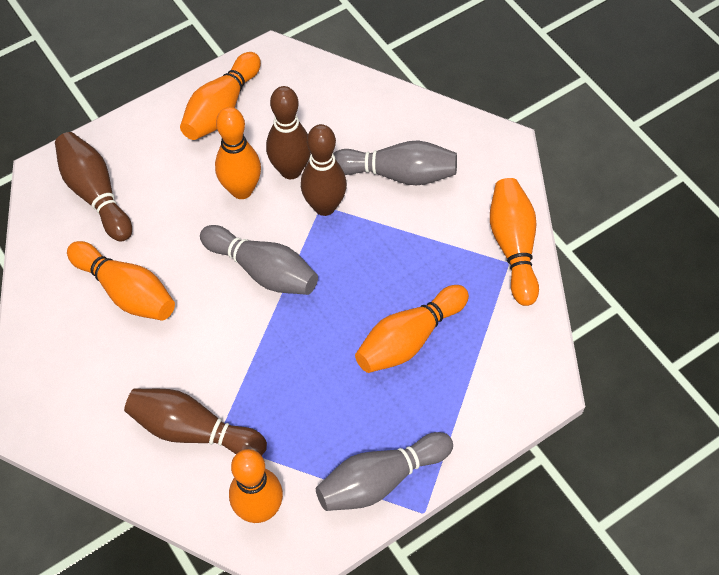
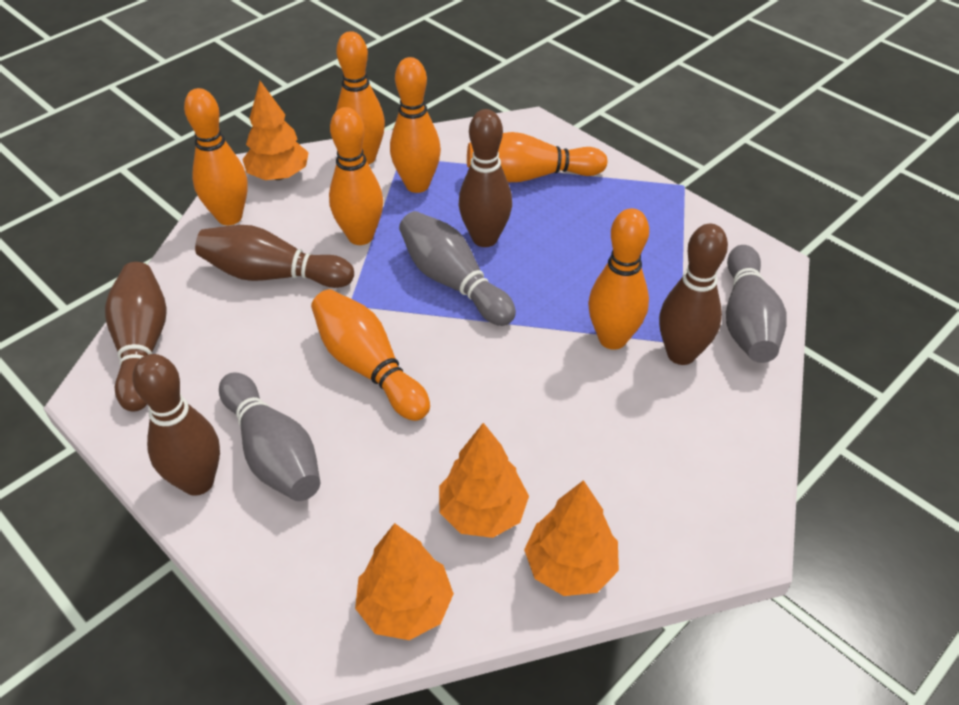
brown bowling pin: 4 -> 5
orange bowling pin: 6 -> 7
orange tree: 0 -> 4

